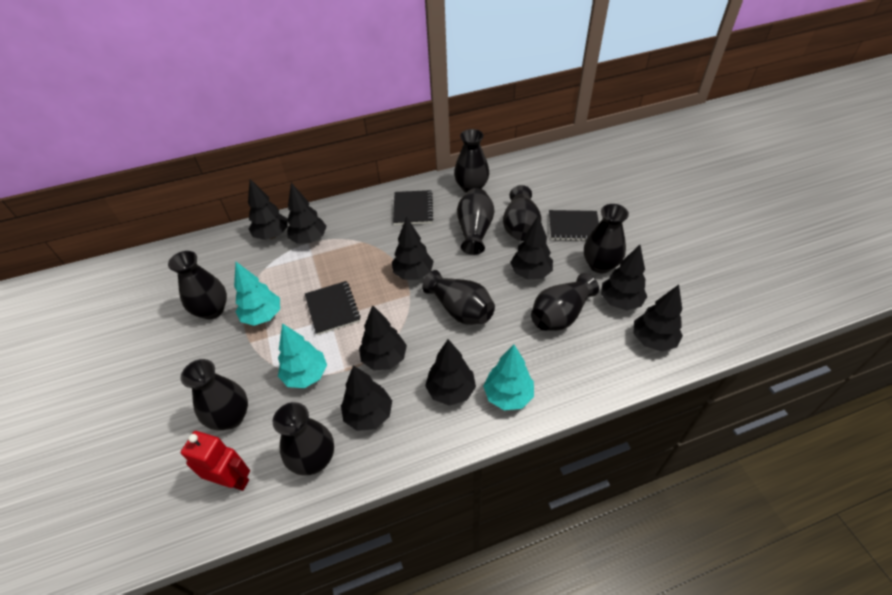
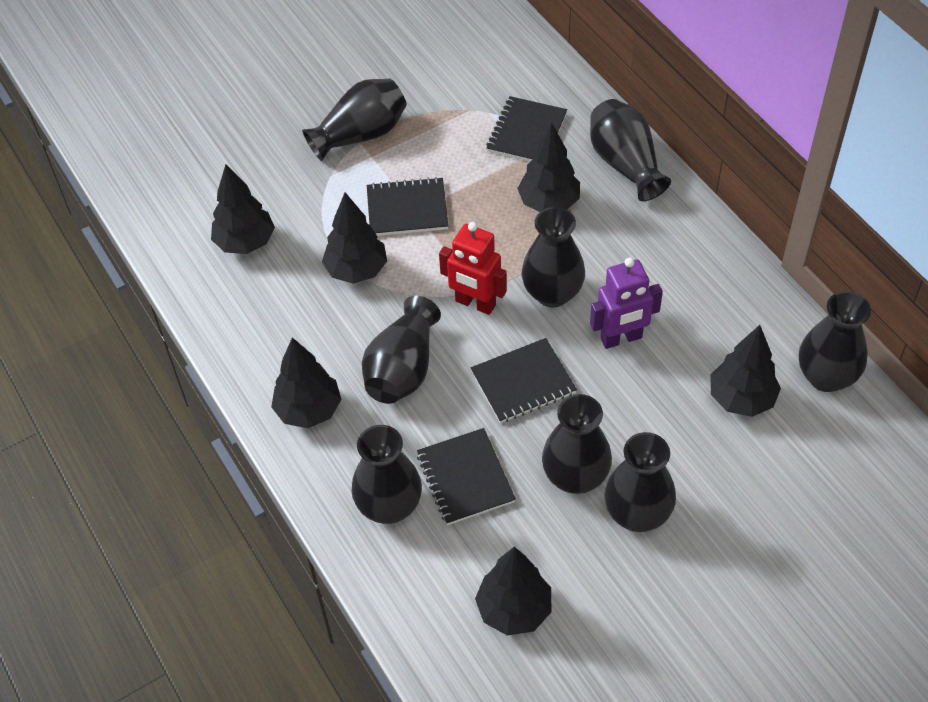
black notebook: 3 -> 4
black tree: 9 -> 6
black vase: 9 -> 8
purple robot: 0 -> 1
turquoise tree: 3 -> 0

